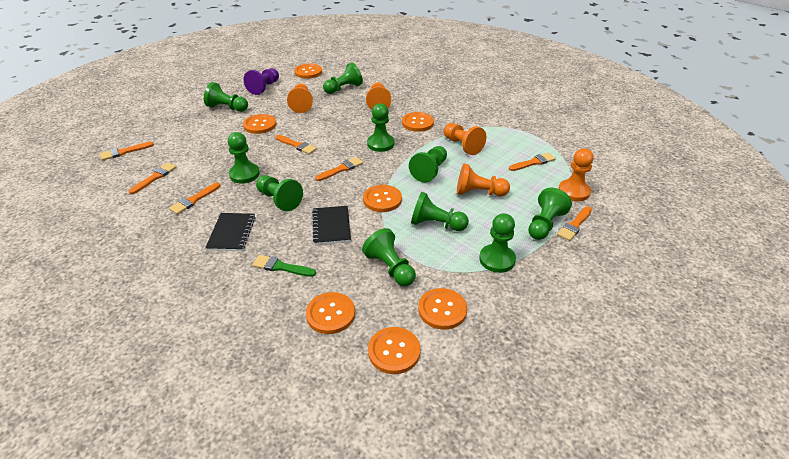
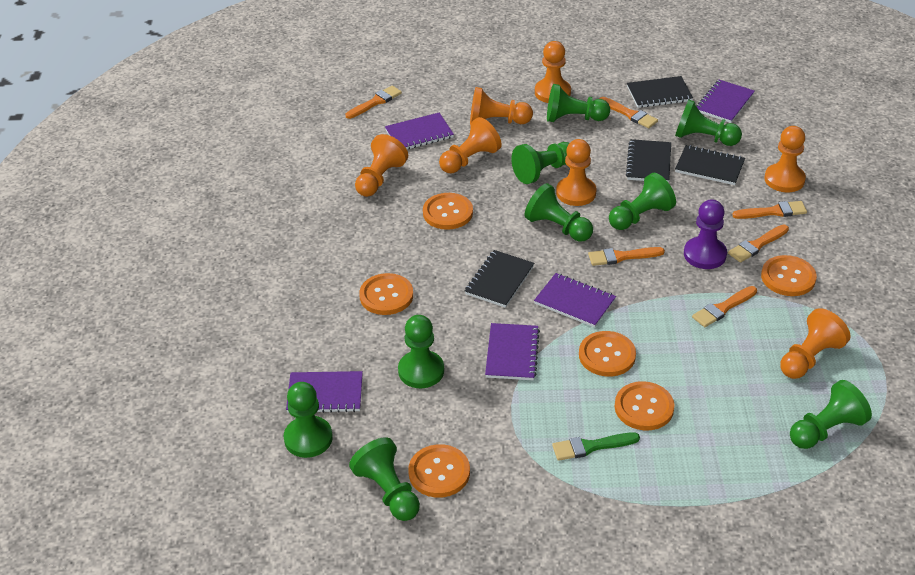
black notebook: 2 -> 4
green pawn: 10 -> 9
orange brush: 7 -> 6
orange button: 7 -> 6
orange pawn: 5 -> 7
purple notebook: 0 -> 5

